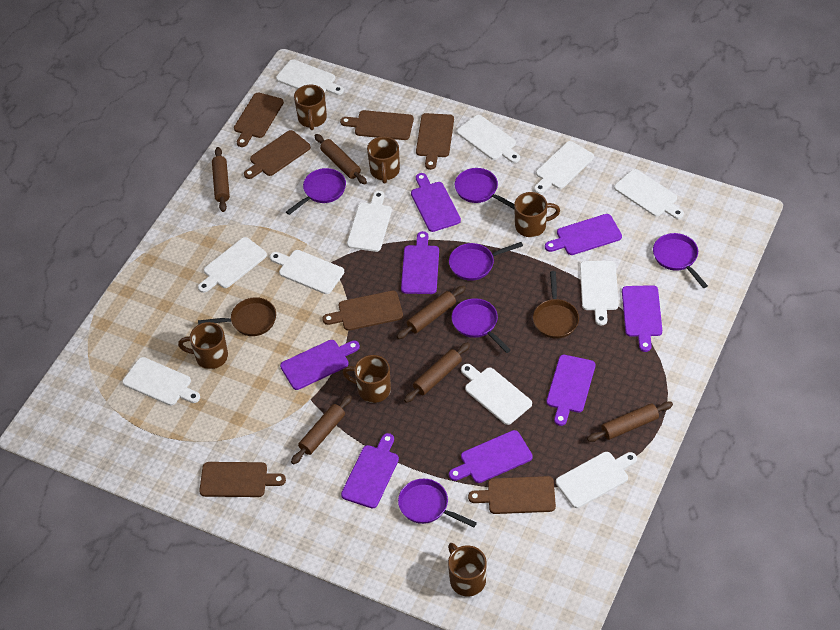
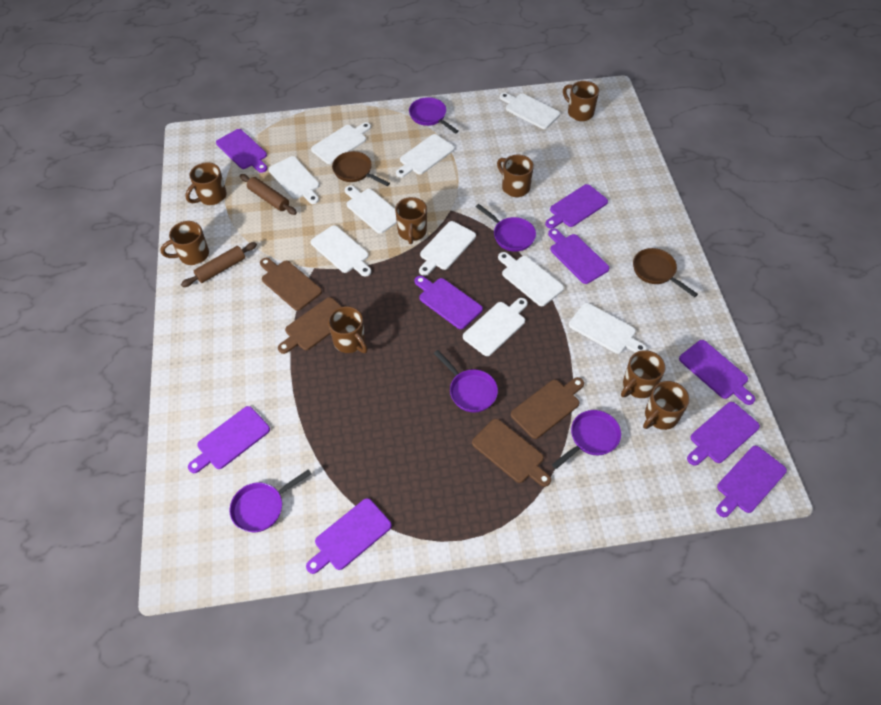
brown cutting board: 7 -> 4
brown mug: 6 -> 8
brown rolling pin: 6 -> 2
purple cutting board: 8 -> 9
purple pan: 6 -> 5
white cutting board: 11 -> 10

